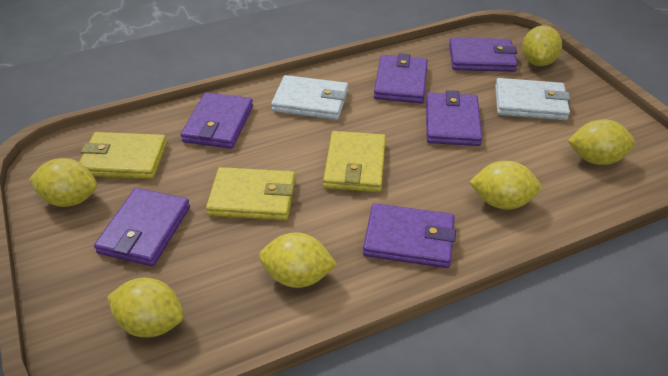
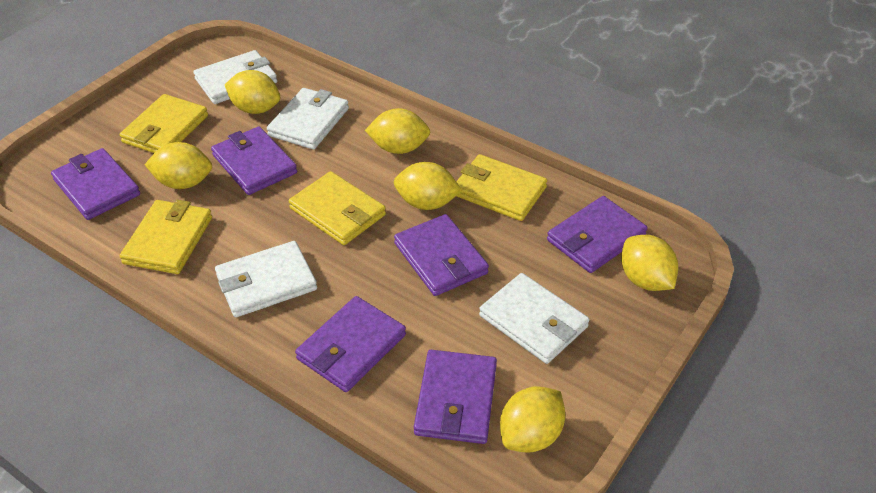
white wallet: 2 -> 4
yellow wallet: 3 -> 4

